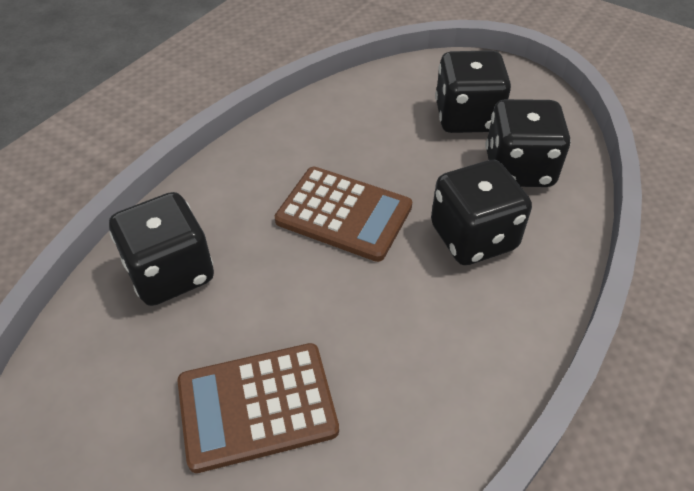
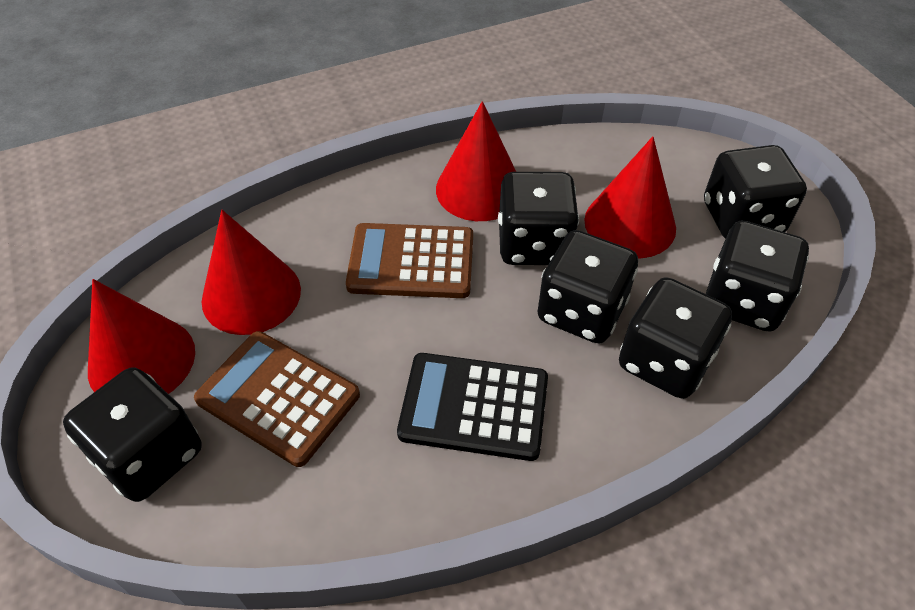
black calculator: 0 -> 1
black dice: 4 -> 6
red cone: 0 -> 4

